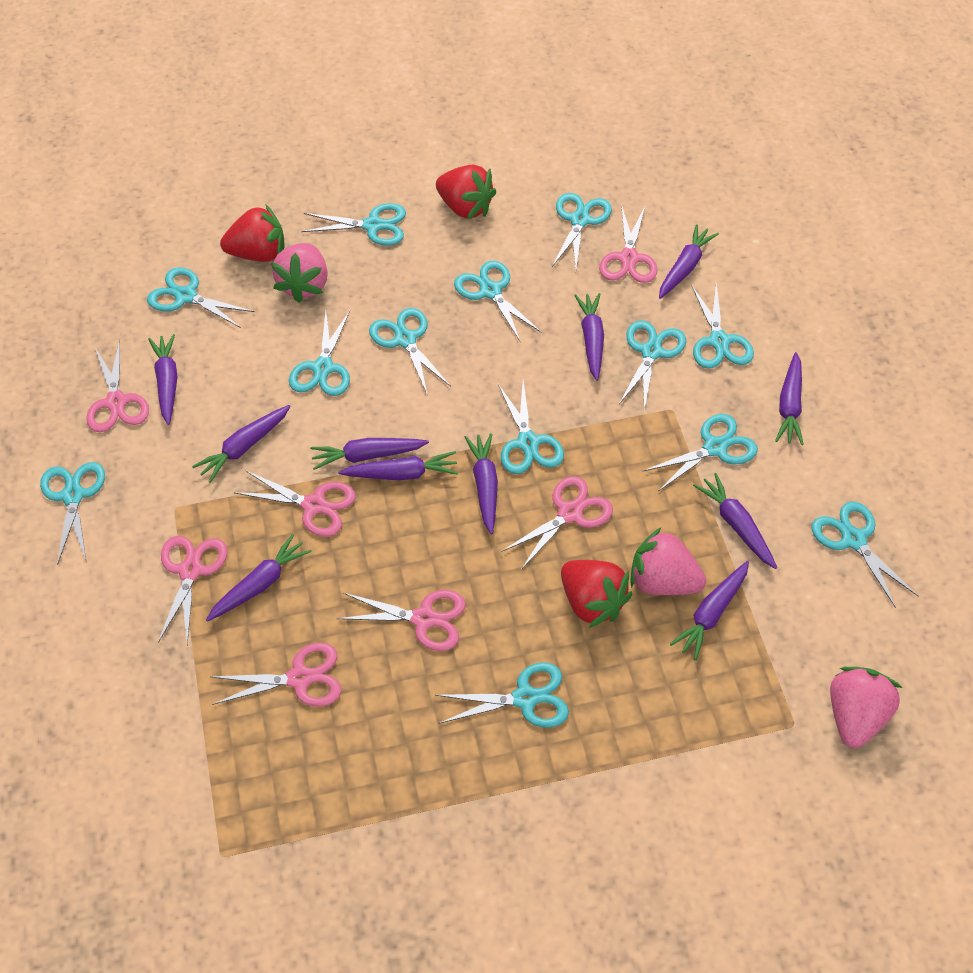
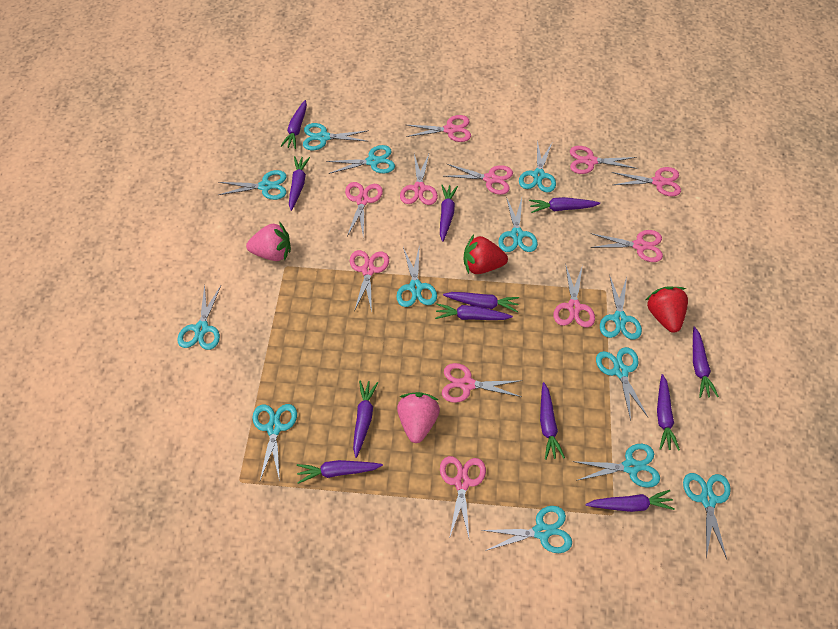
pink scissors: 7 -> 11
pink strawberry: 3 -> 2
purple carrot: 11 -> 12
red strawberry: 3 -> 2

